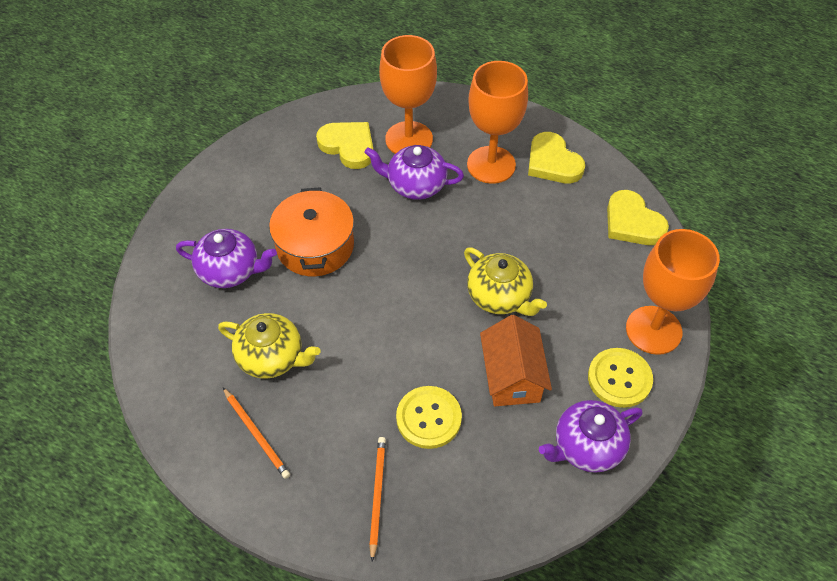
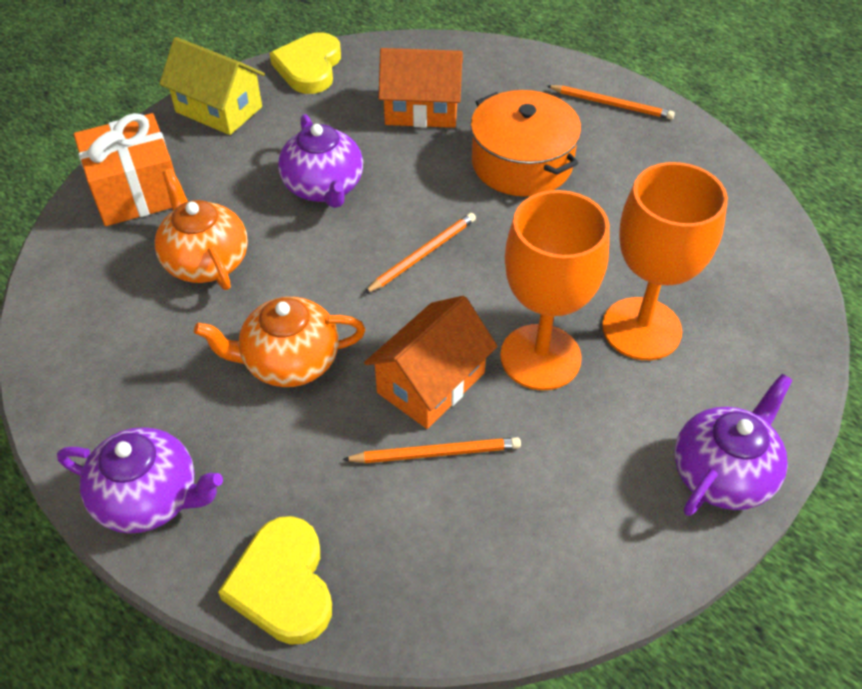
orange gift: 0 -> 1
orange goblet: 3 -> 2
orange house: 1 -> 2
orange pencil: 2 -> 3
orange teapot: 0 -> 2
yellow button: 2 -> 0
yellow heart: 3 -> 2
yellow house: 0 -> 1
yellow teapot: 2 -> 0

